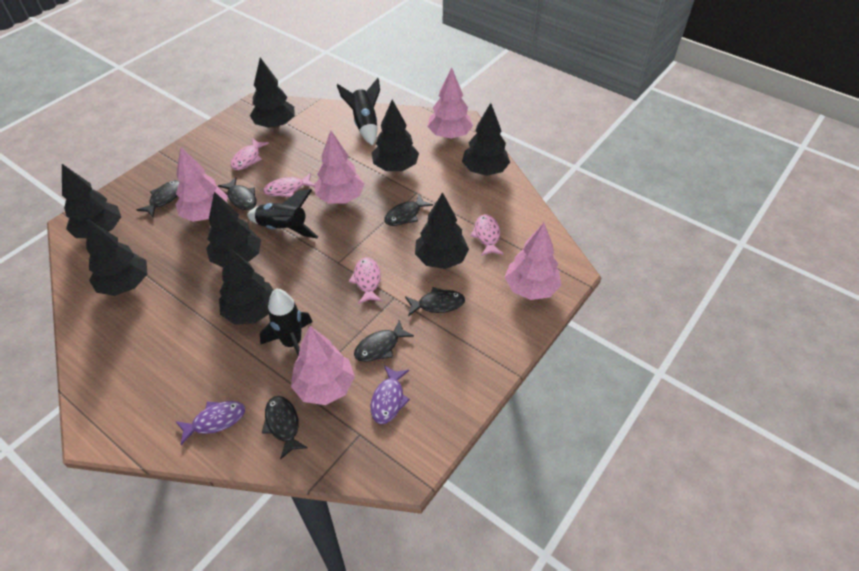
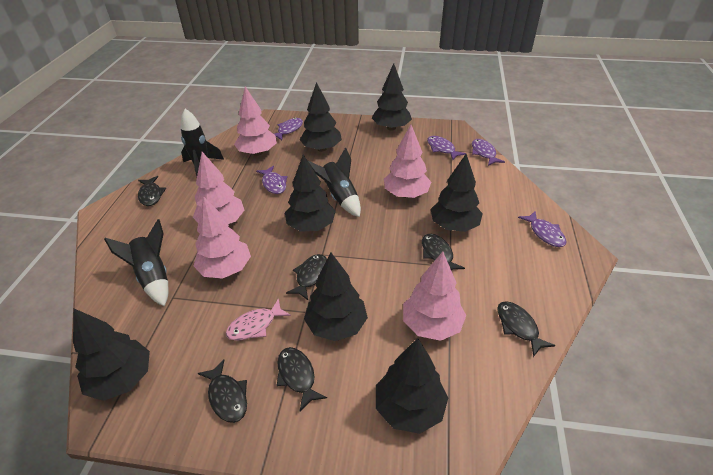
black tree: 8 -> 7
pink fish: 4 -> 1
purple fish: 2 -> 5

